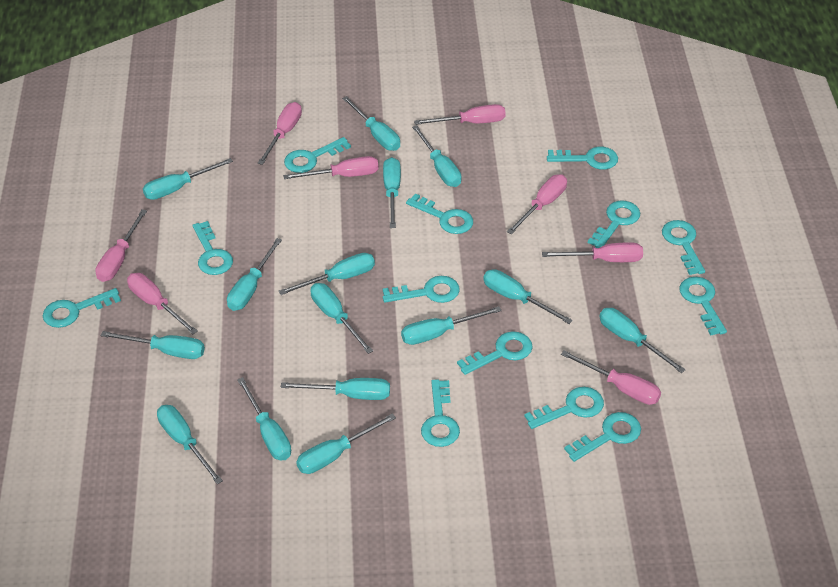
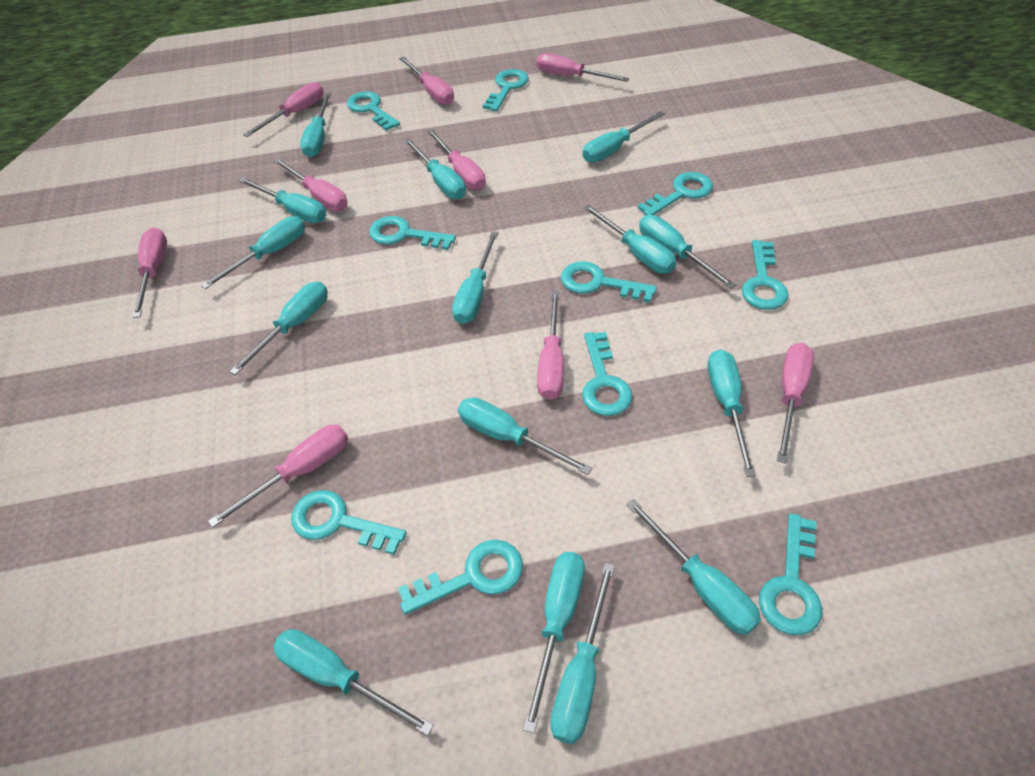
pink screwdriver: 8 -> 9
turquoise key: 13 -> 10

